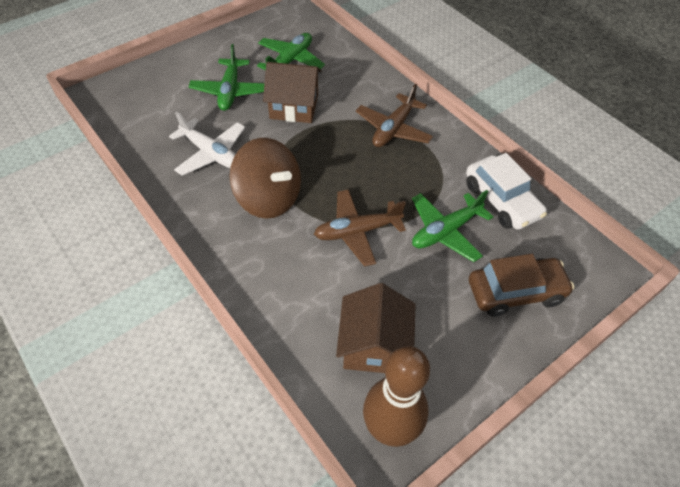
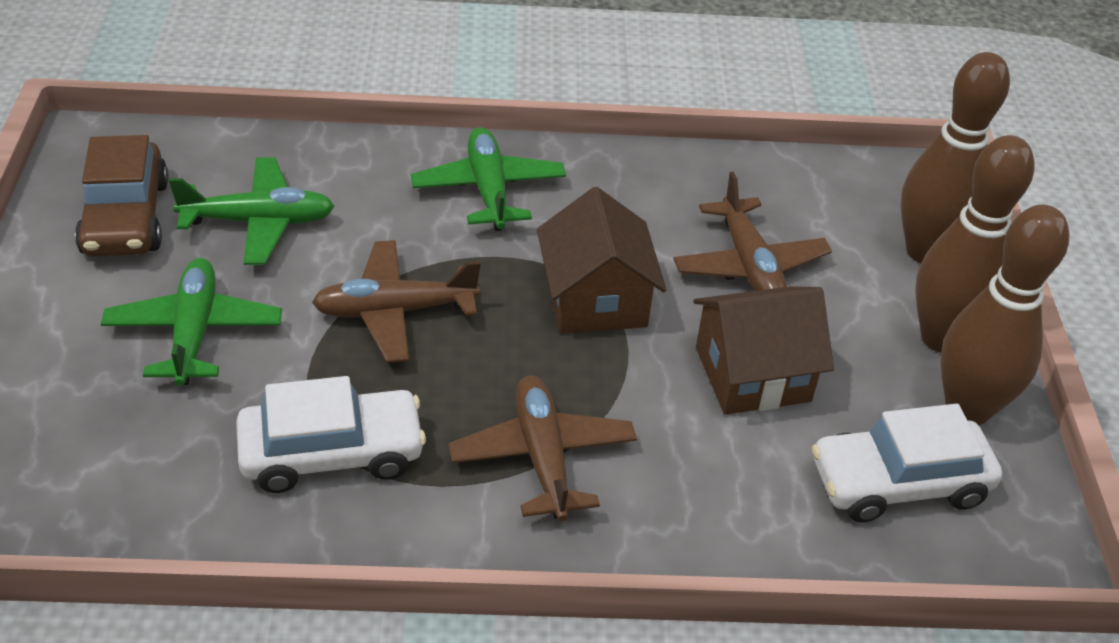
brown bowling pin: 1 -> 3
brown plane: 2 -> 3
brown spinning top: 1 -> 0
white car: 1 -> 2
white plane: 1 -> 0

